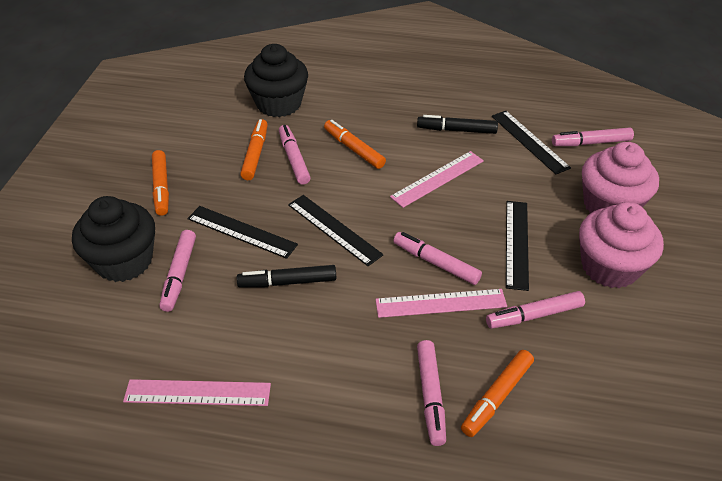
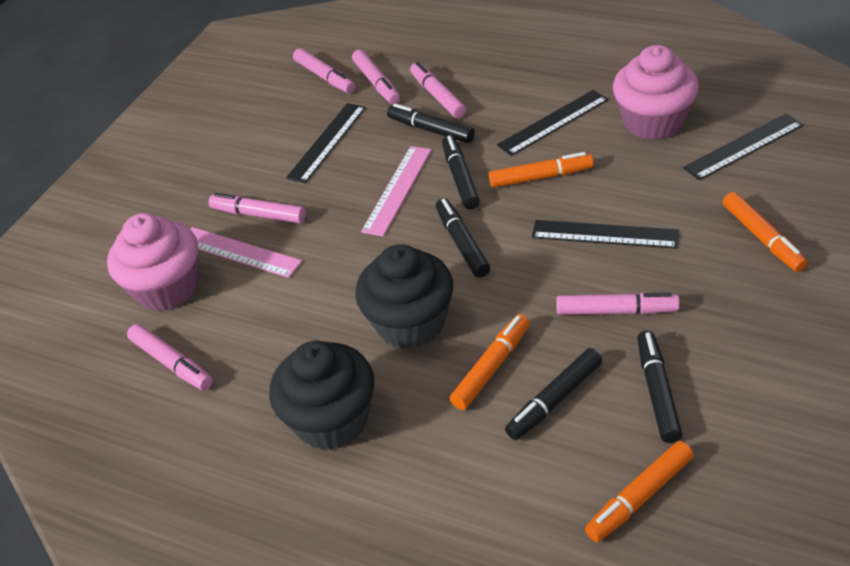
black marker: 2 -> 5
pink ruler: 3 -> 2

